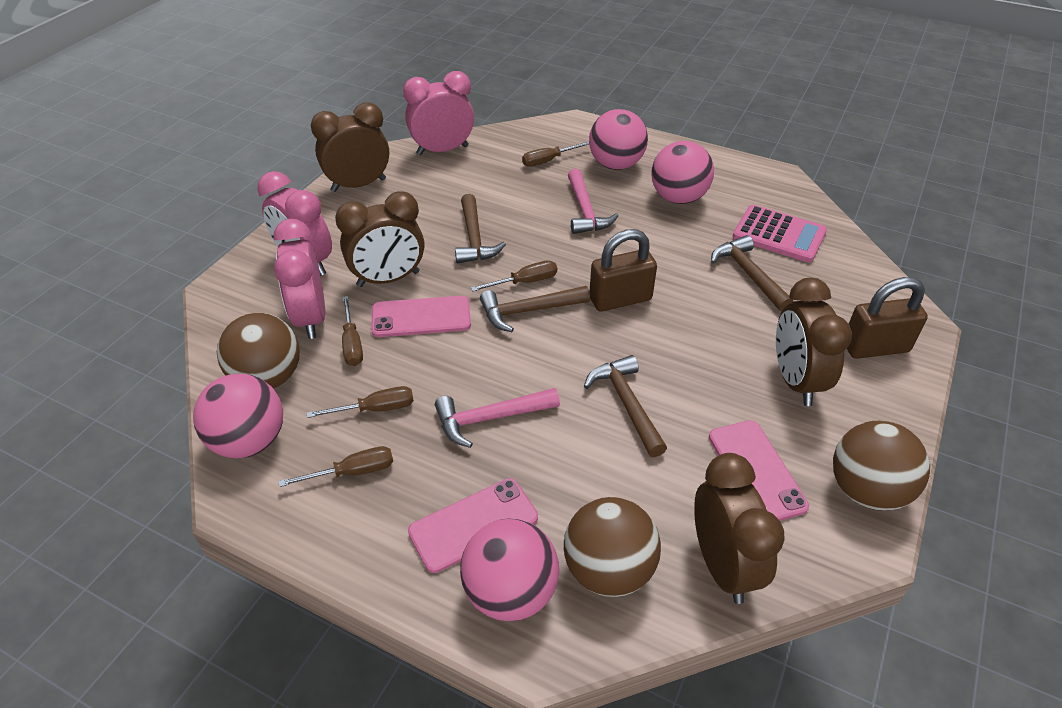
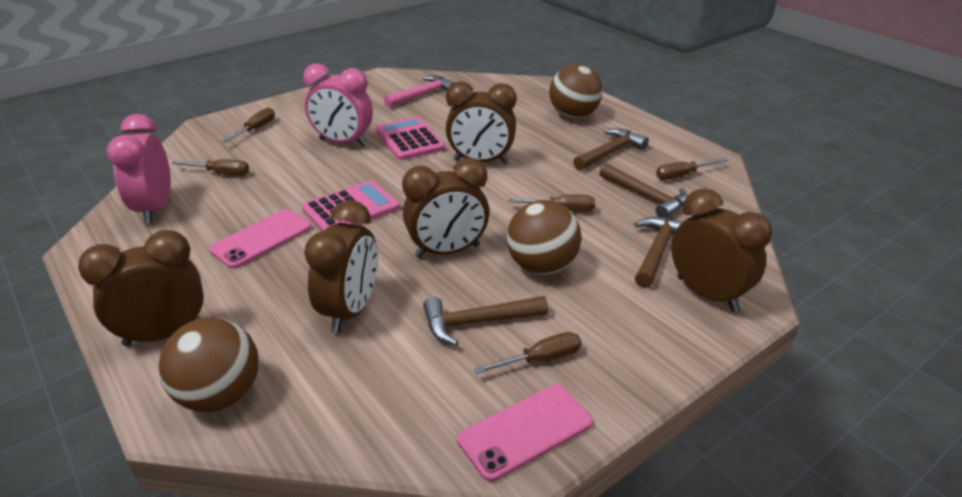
brown clock: 4 -> 5
brown padlock: 2 -> 0
pink ball: 4 -> 0
pink calculator: 1 -> 2
pink clock: 3 -> 2
pink hammer: 2 -> 1
pink phone: 3 -> 2

